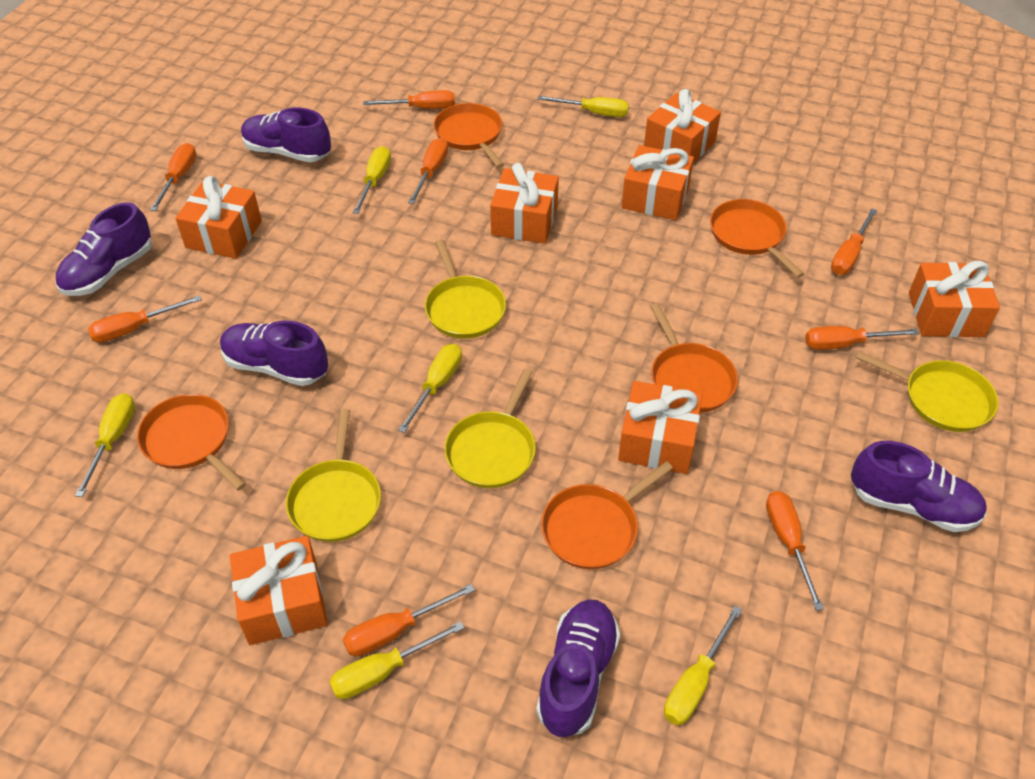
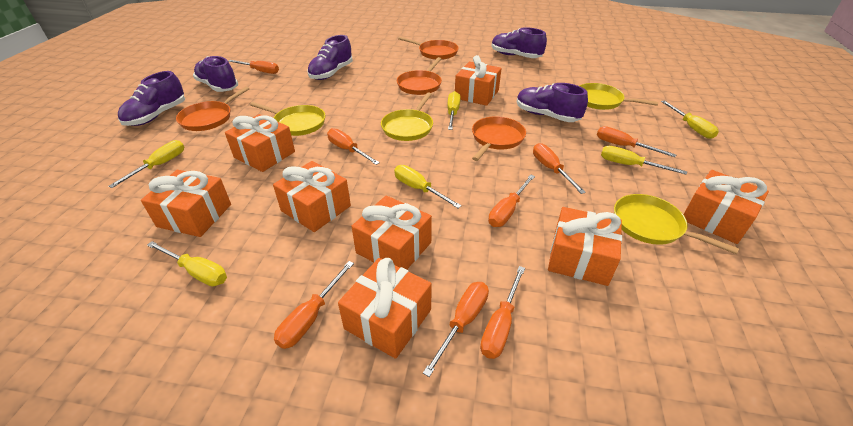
orange gift: 7 -> 8
orange pan: 5 -> 4

